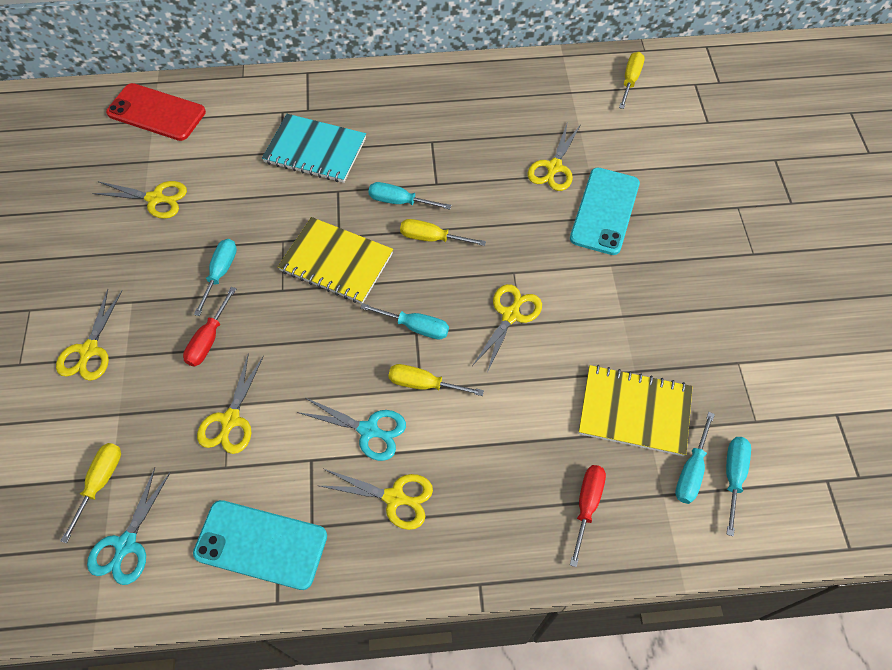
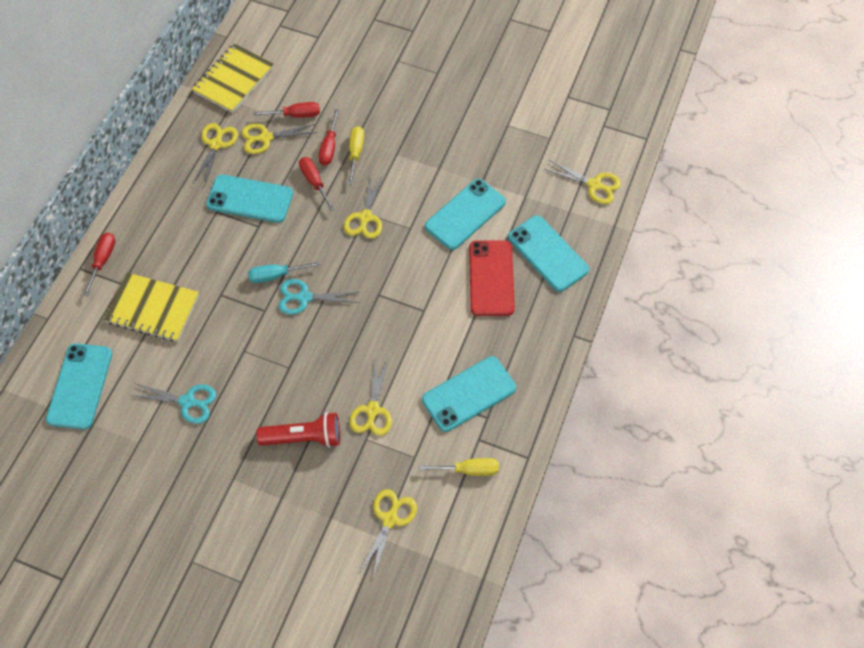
red flashlight: 0 -> 1
red screwdriver: 2 -> 4
turquoise notebook: 1 -> 0
turquoise phone: 2 -> 5
turquoise screwdriver: 5 -> 1
yellow screwdriver: 4 -> 2

